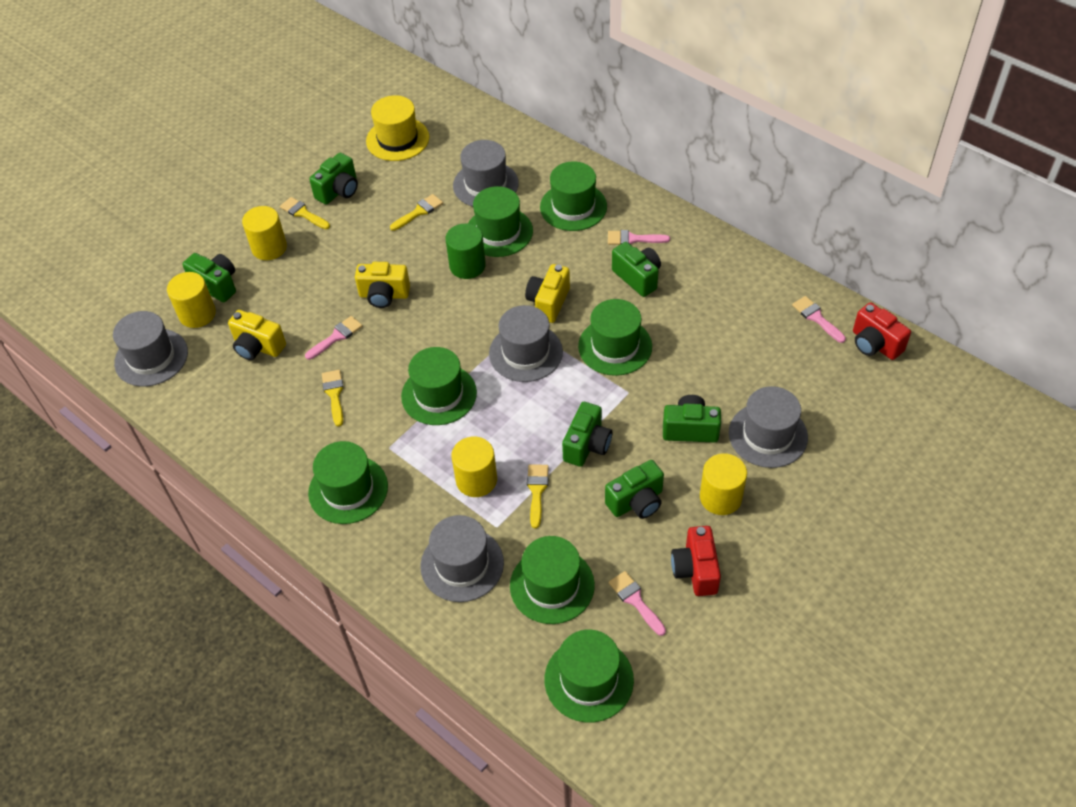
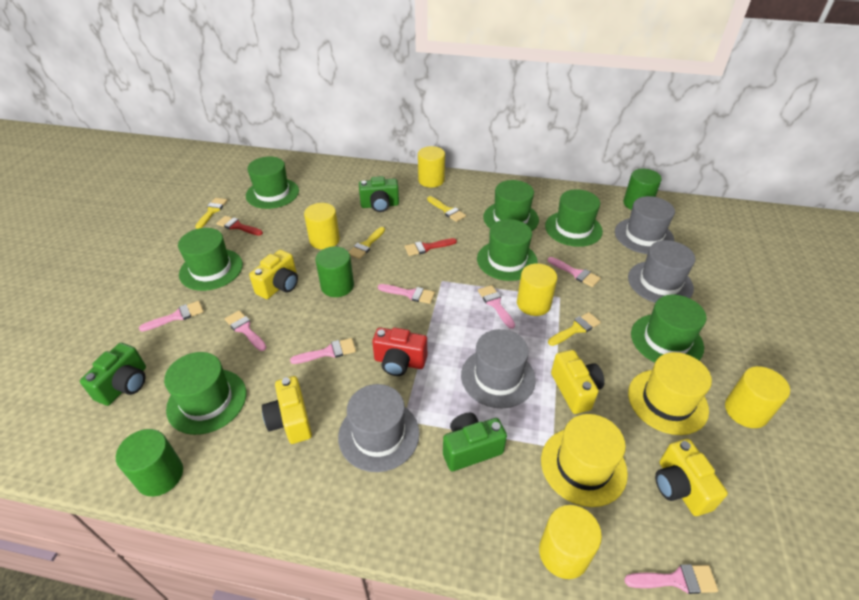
green camera: 6 -> 3
green cylinder: 1 -> 3
grey hat: 5 -> 4
pink brush: 4 -> 7
red brush: 0 -> 2
red camera: 2 -> 1
yellow camera: 3 -> 4
yellow cylinder: 4 -> 5
yellow hat: 1 -> 2

